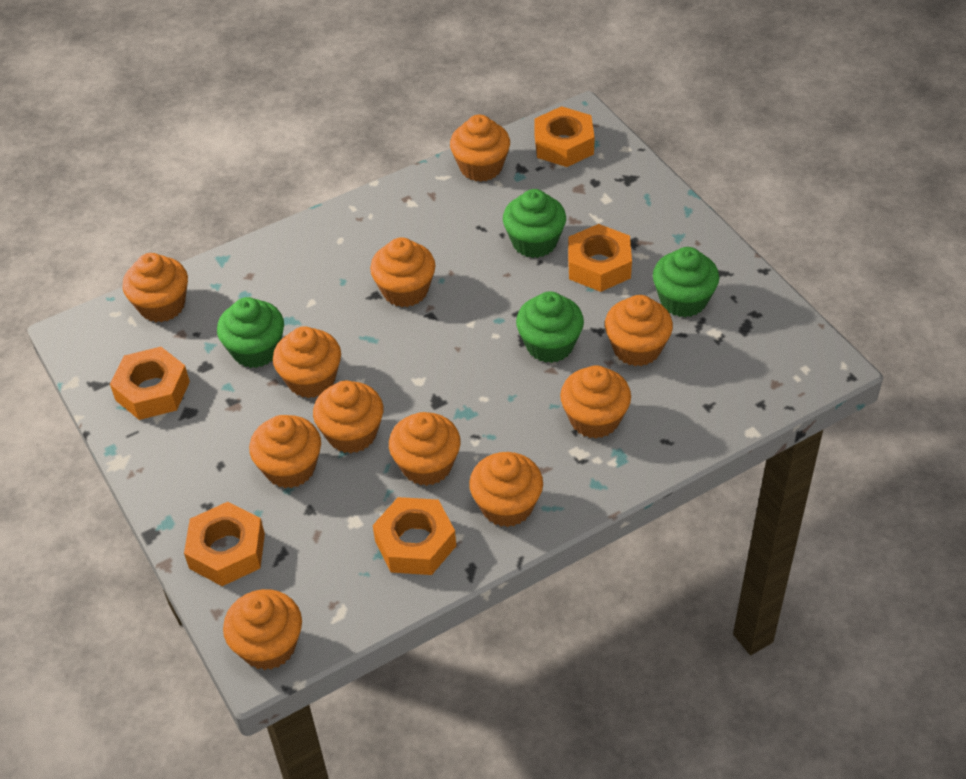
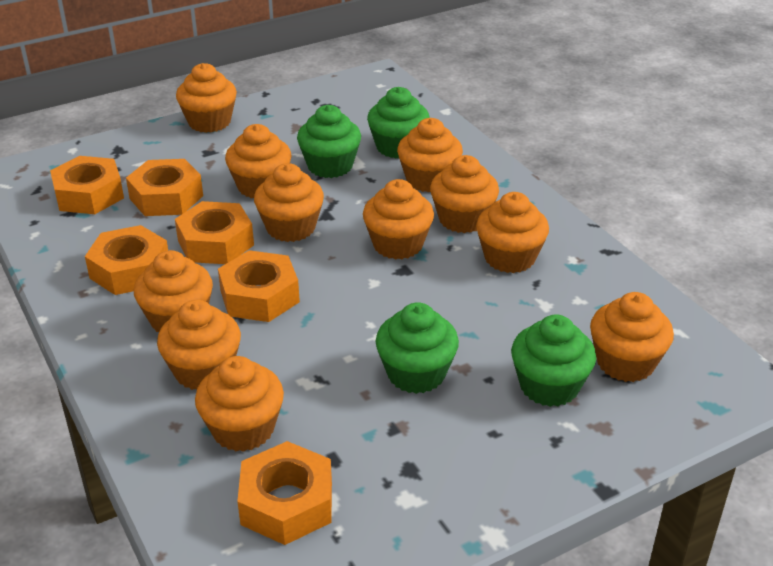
orange nut: 5 -> 6

